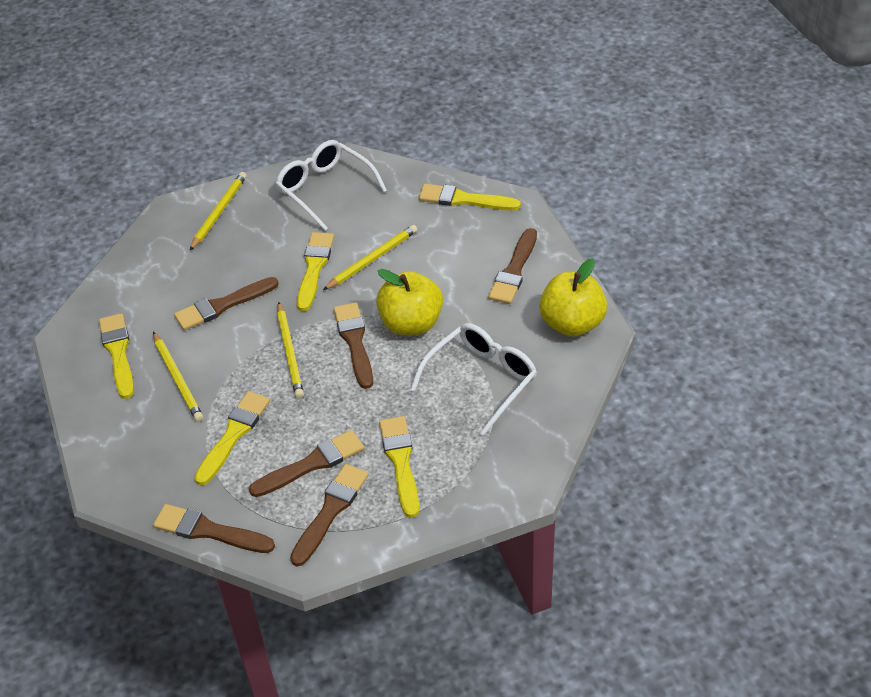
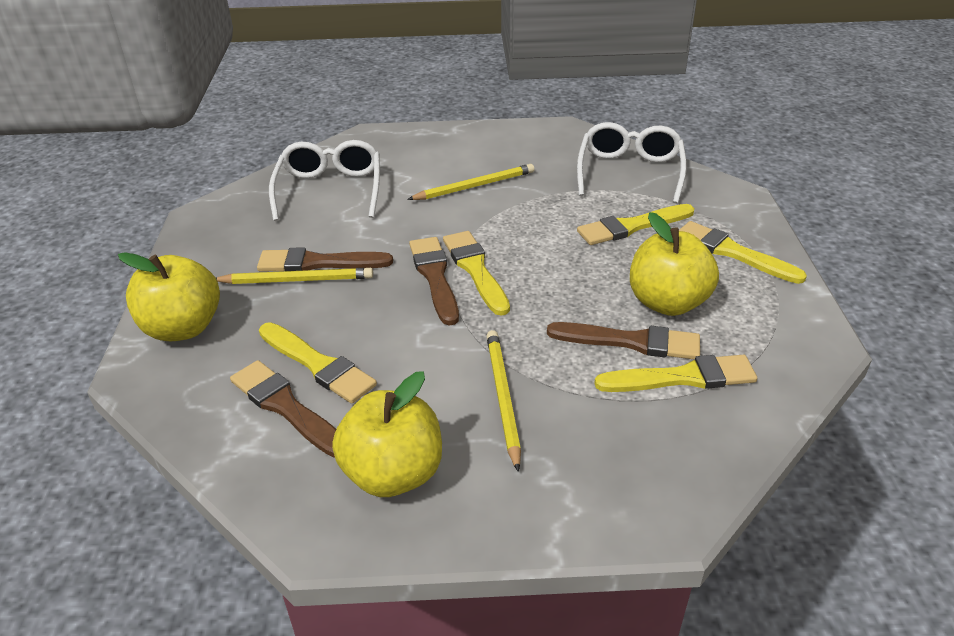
brown brush: 6 -> 4
yellow apple: 2 -> 3
yellow pencil: 4 -> 3

